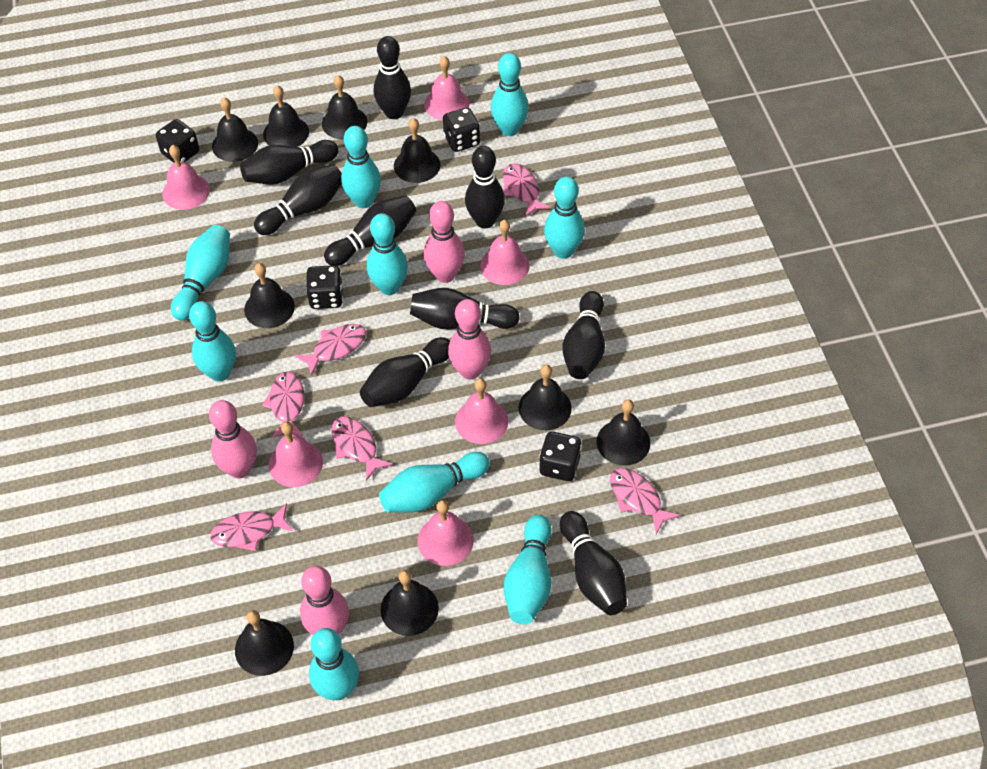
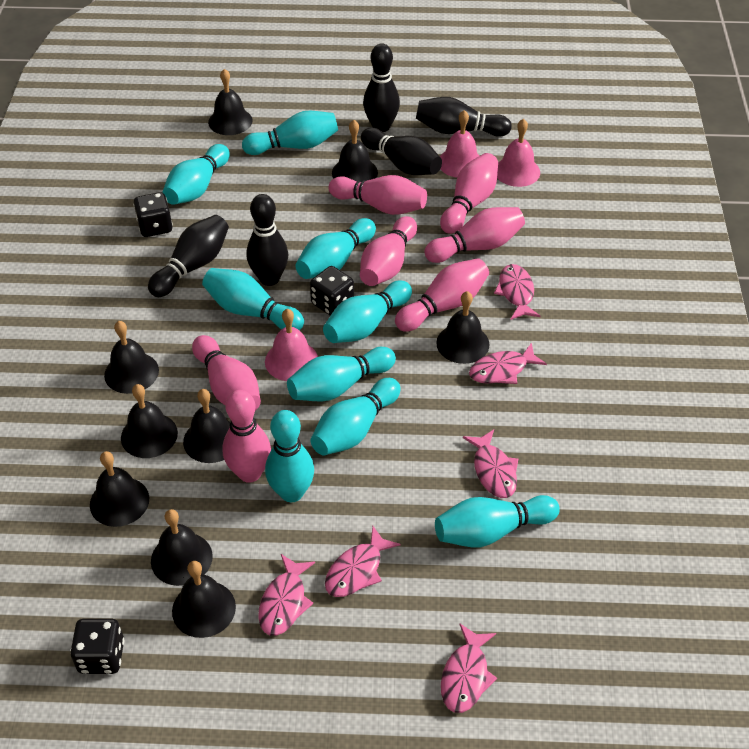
black bowling pin: 9 -> 5
black dice: 4 -> 3
pink bell: 6 -> 3
pink bowling pin: 4 -> 7

